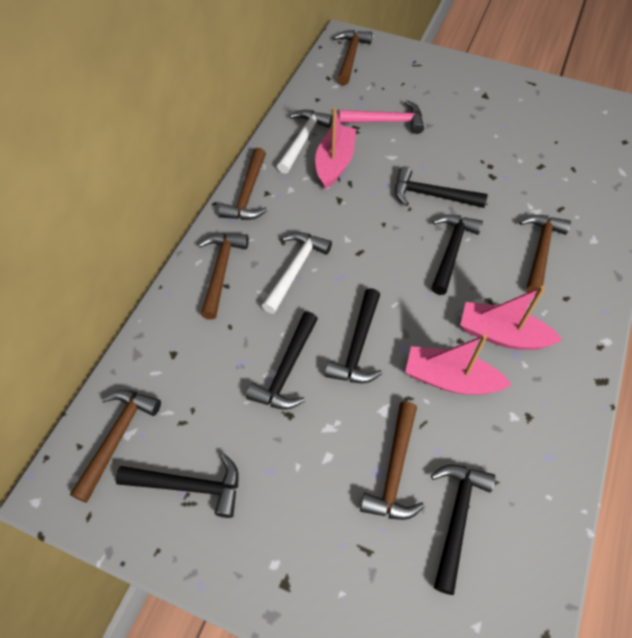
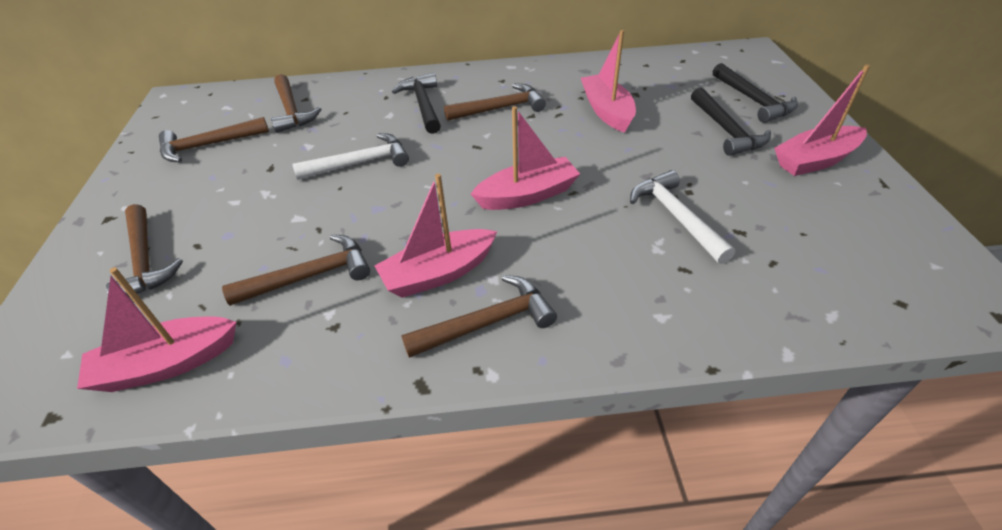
black hammer: 6 -> 3
pink boat: 3 -> 5
pink hammer: 1 -> 0

